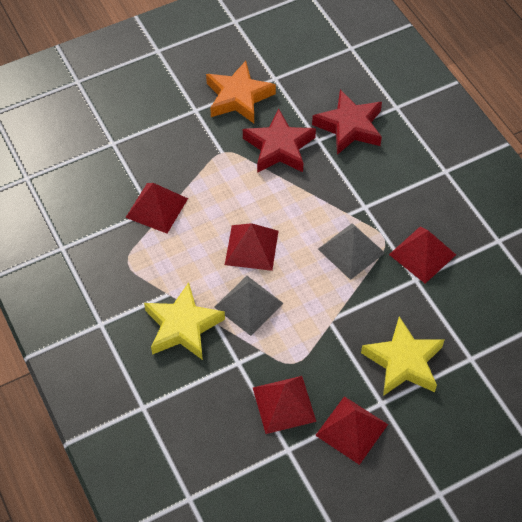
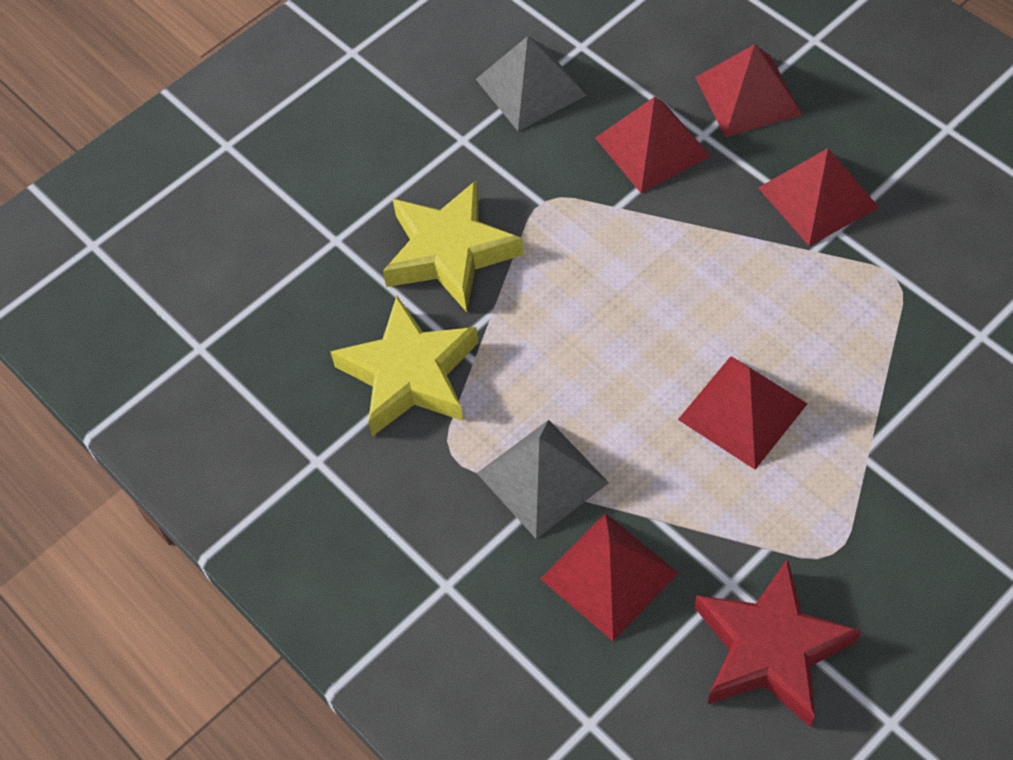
orange star: 1 -> 0
red star: 2 -> 1

